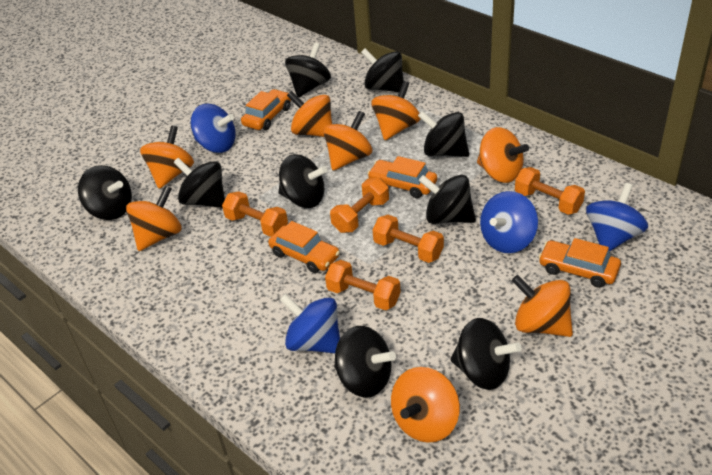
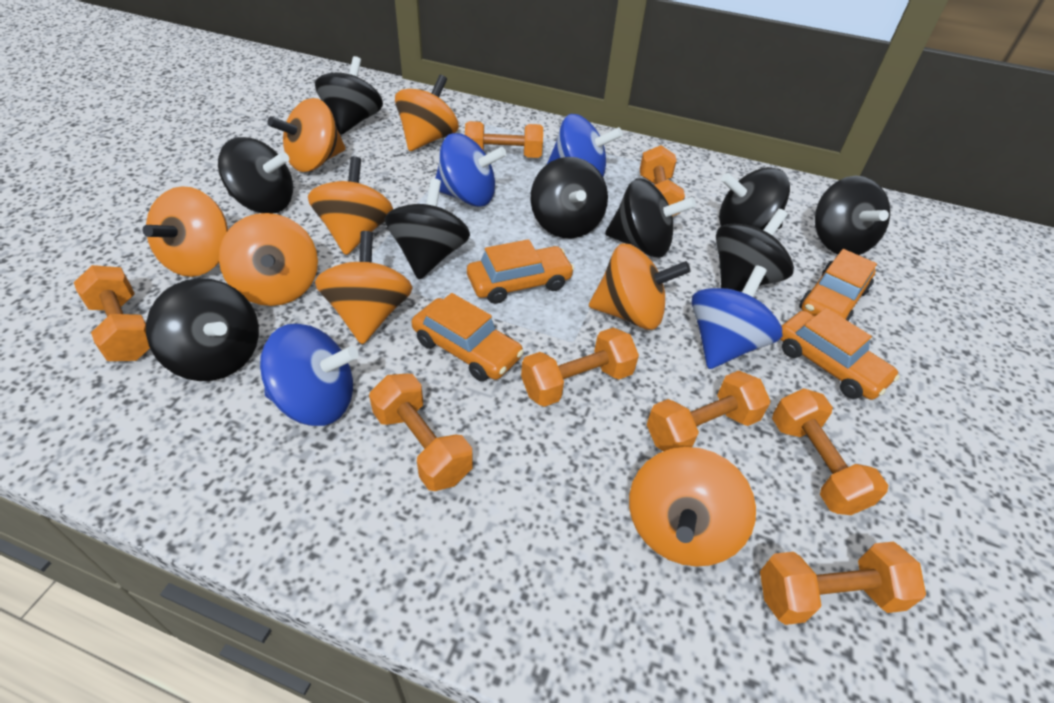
orange dumbbell: 5 -> 8

